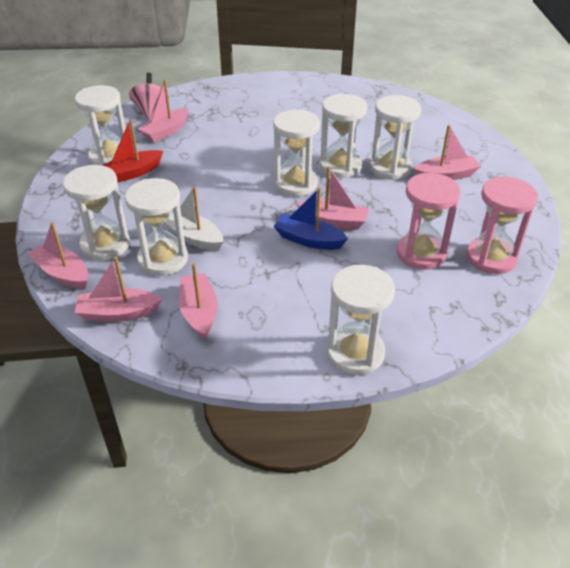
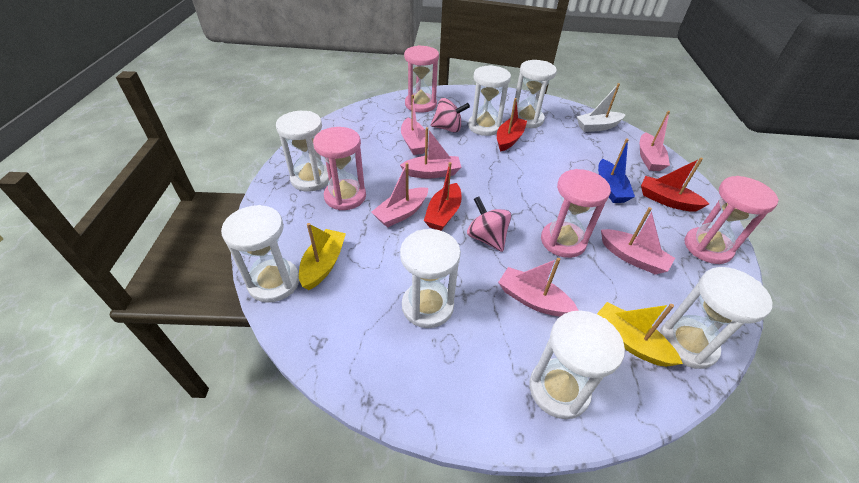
pink hourglass: 2 -> 4
pink spinning top: 1 -> 2
red boat: 1 -> 3
yellow boat: 0 -> 2

